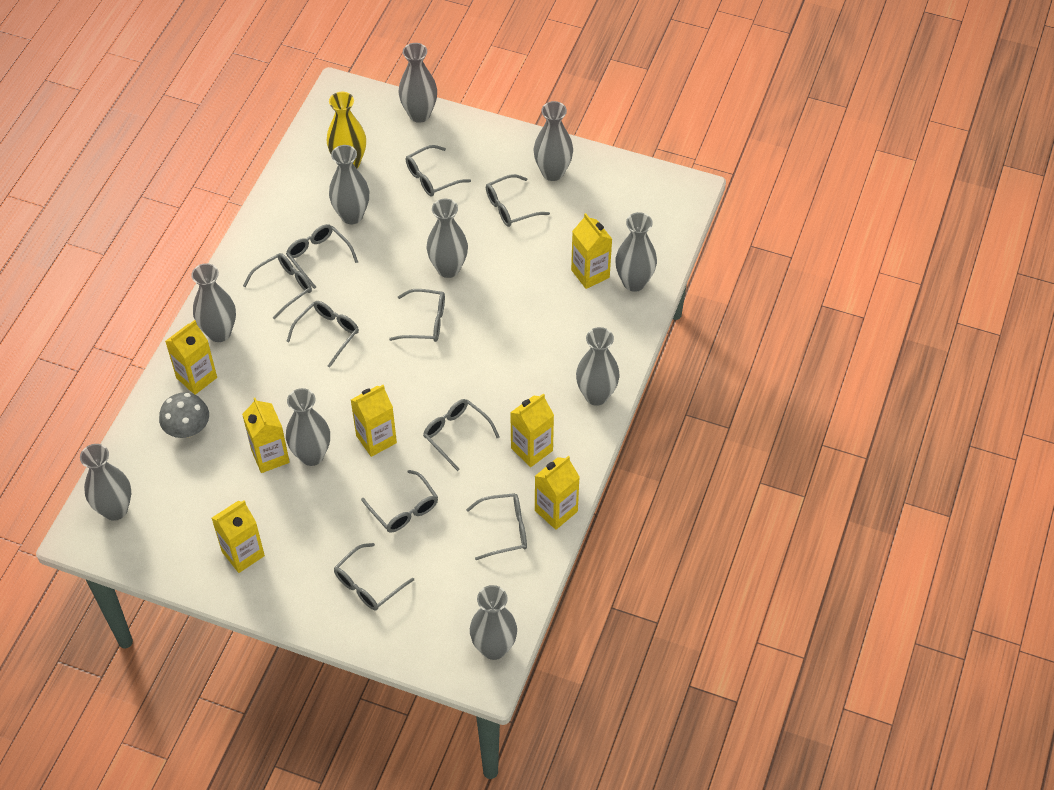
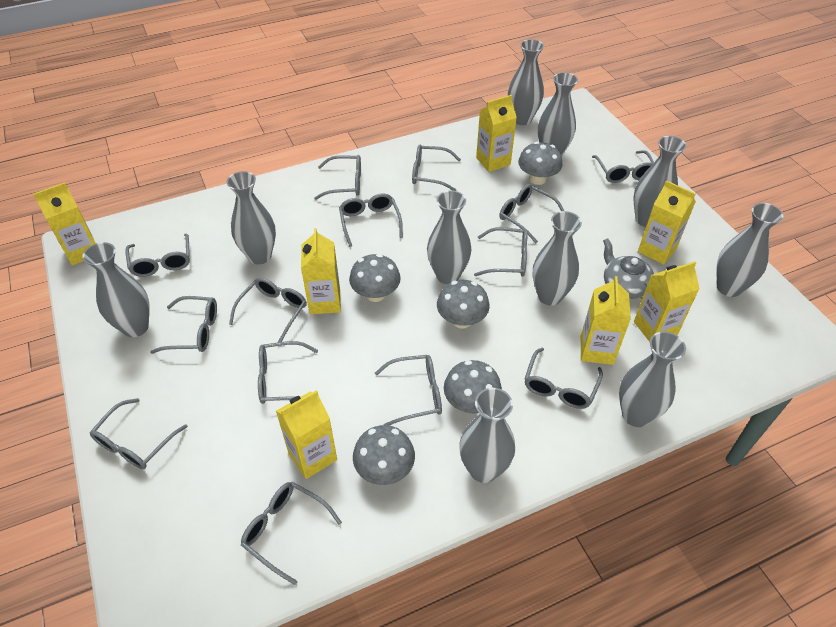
grey glasses: 10 -> 14
grey mushroom: 1 -> 5
grey teapot: 0 -> 1
yellow vase: 1 -> 0

